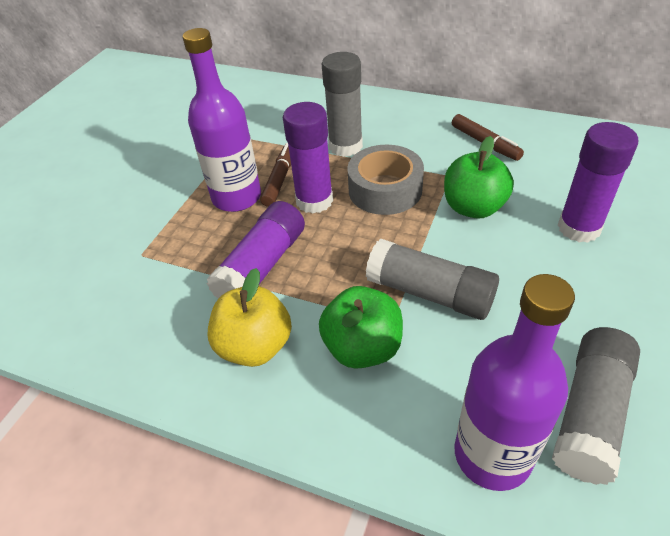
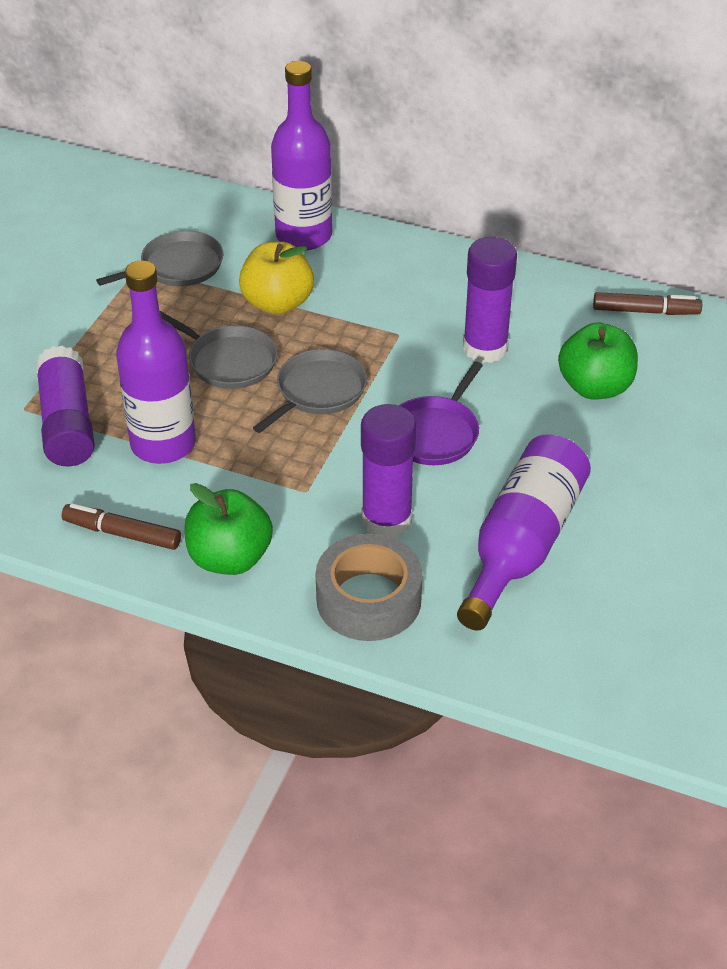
grey glue stick: 3 -> 0
grey pan: 0 -> 3
purple bottle: 2 -> 3
purple pan: 0 -> 1

